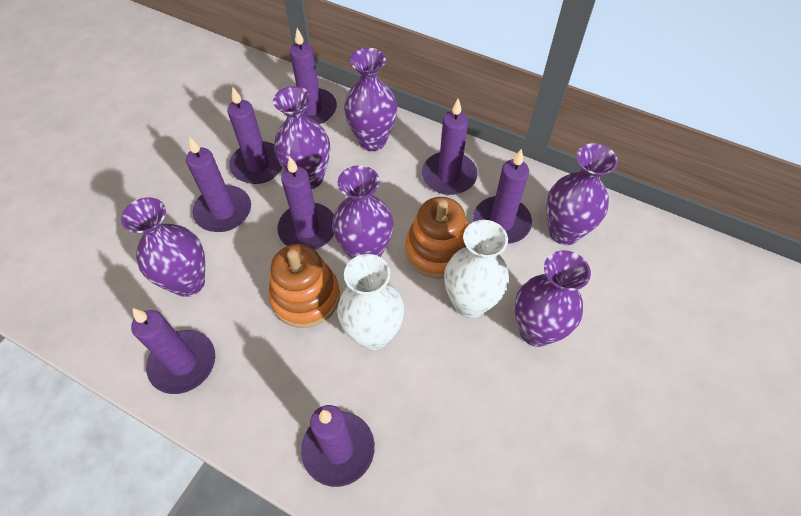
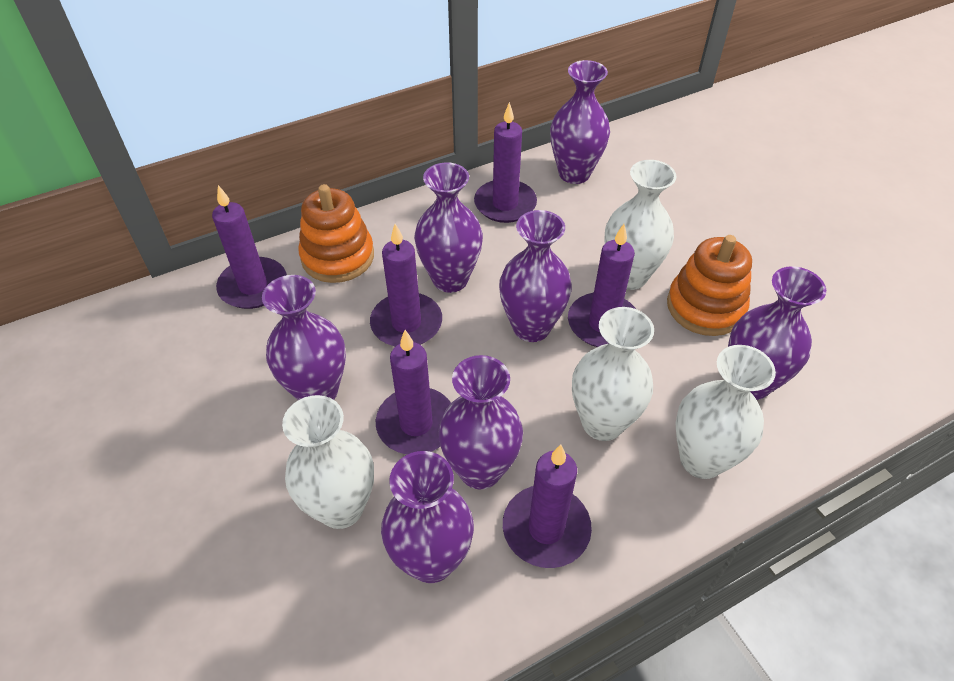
purple candle: 8 -> 6
purple vase: 6 -> 7
white vase: 2 -> 4

